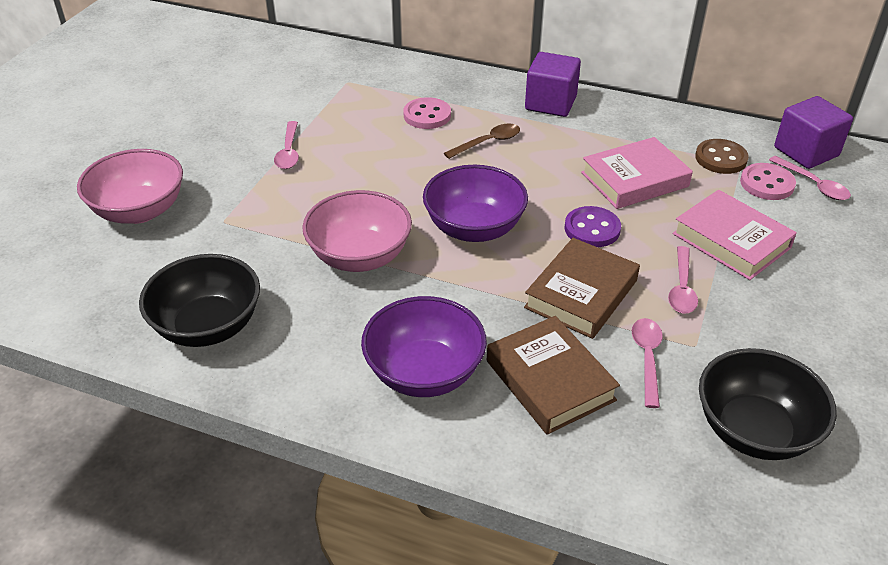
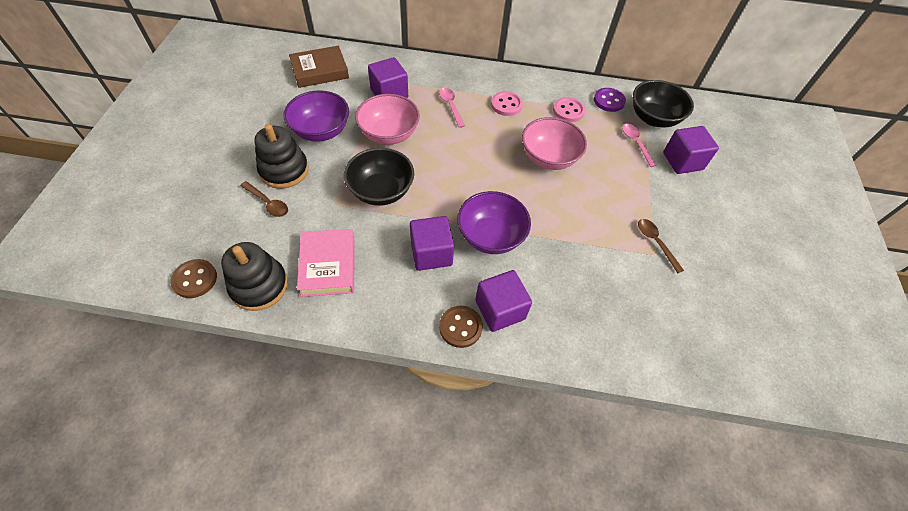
black stacking toy: 0 -> 2
brown book: 2 -> 1
brown button: 1 -> 2
brown spoon: 1 -> 2
pink book: 2 -> 1
pink spoon: 4 -> 2
purple cube: 2 -> 4

